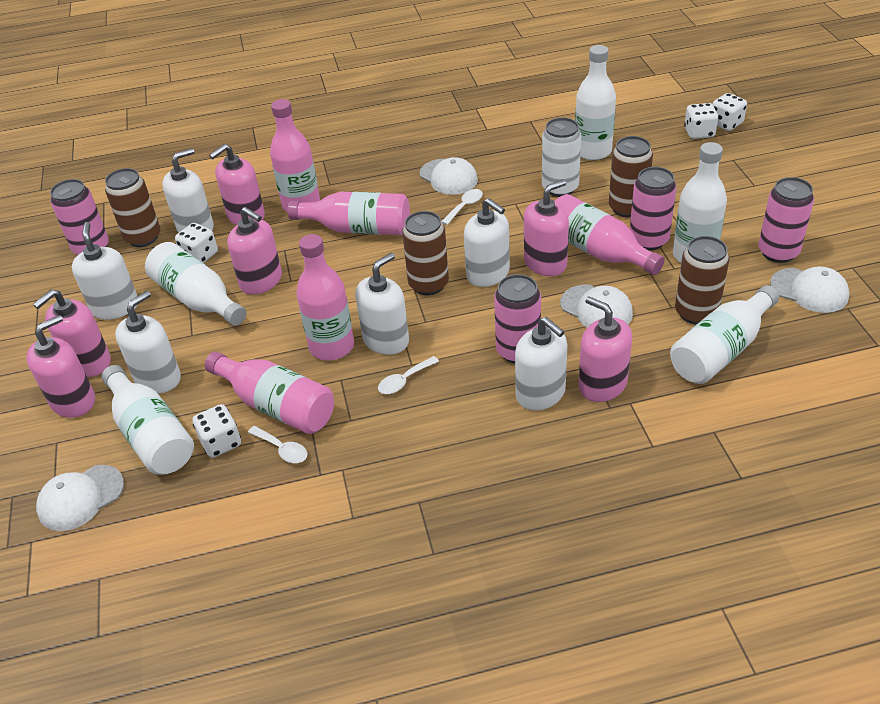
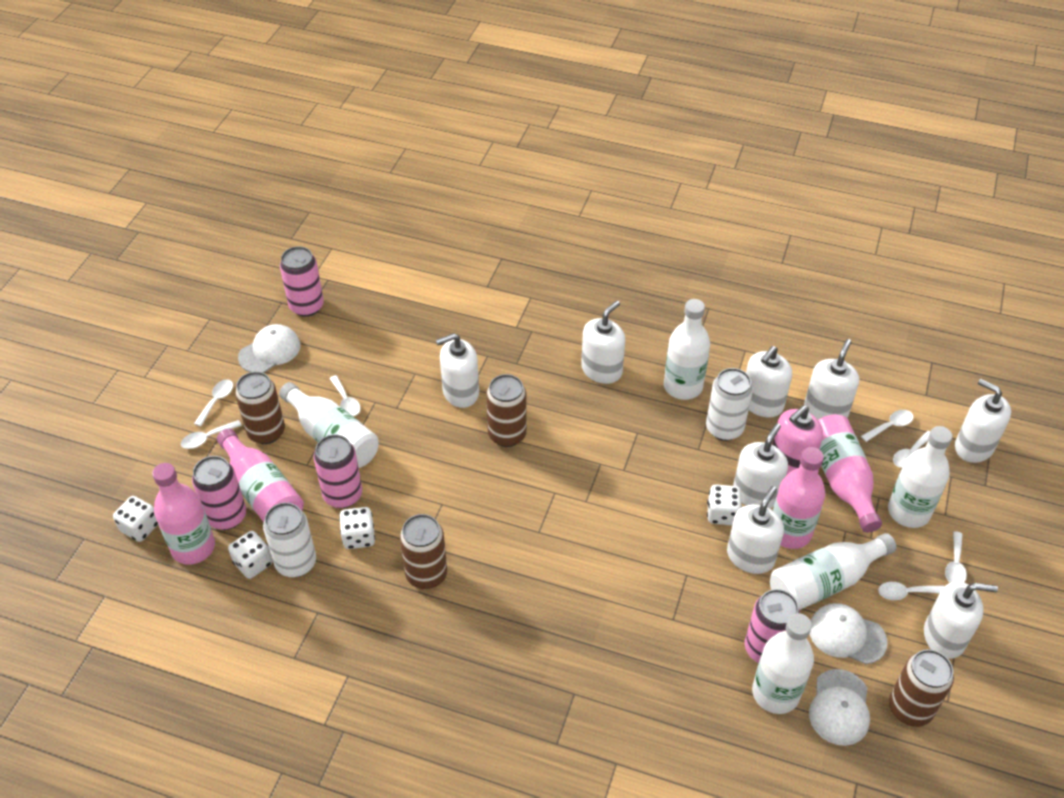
pink bottle: 5 -> 4
pink soap dispenser: 6 -> 1
white can: 1 -> 2
white cap: 4 -> 3
white soap dispenser: 6 -> 8
white spoon: 3 -> 7

